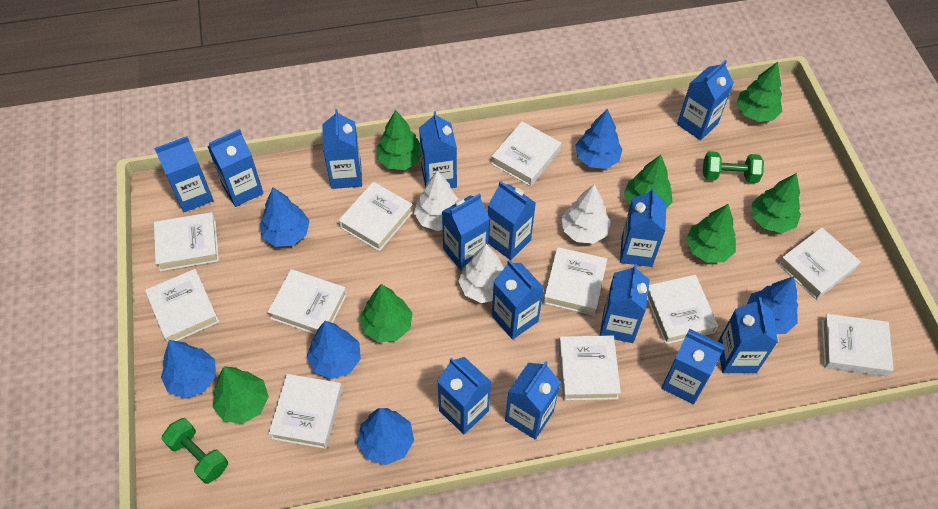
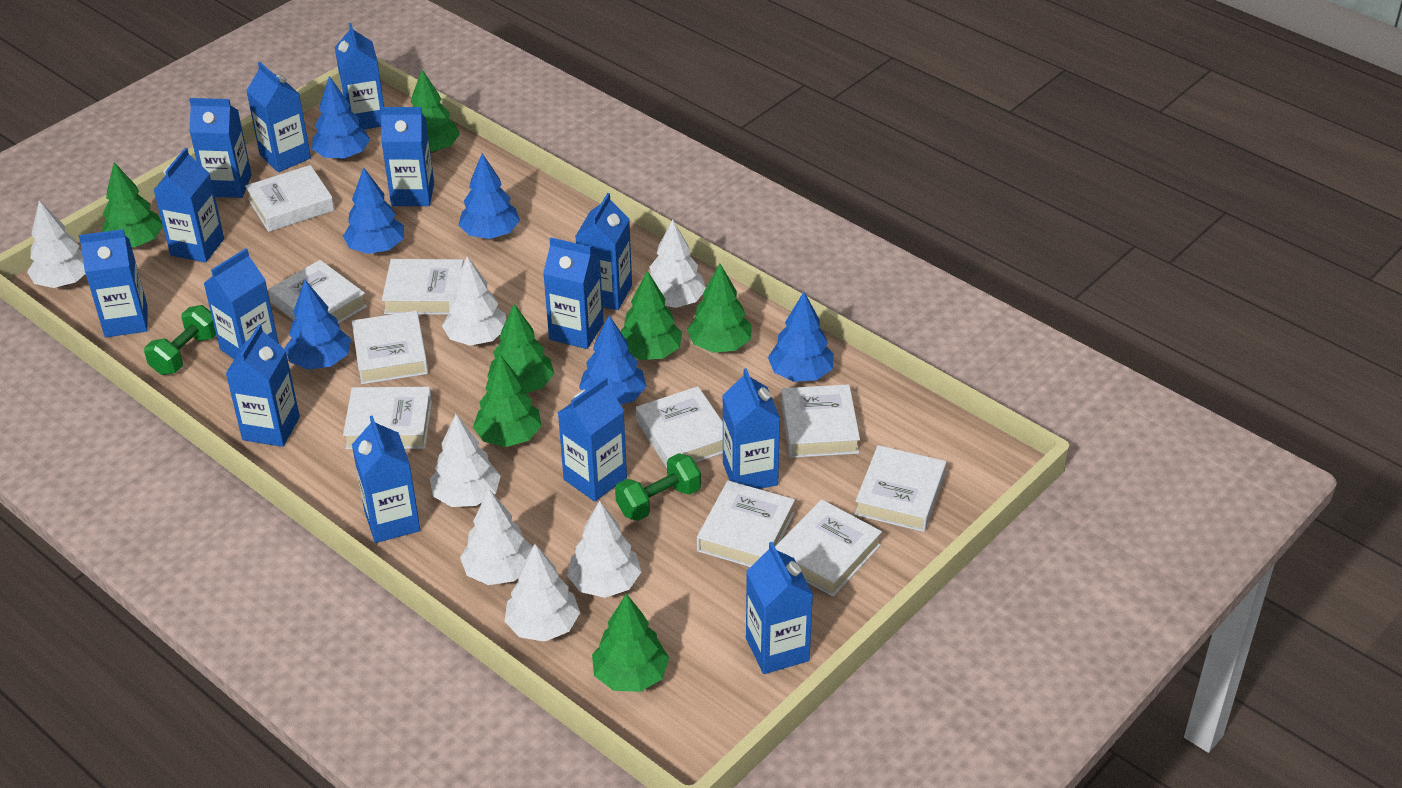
white book: 11 -> 10
white tree: 3 -> 7

